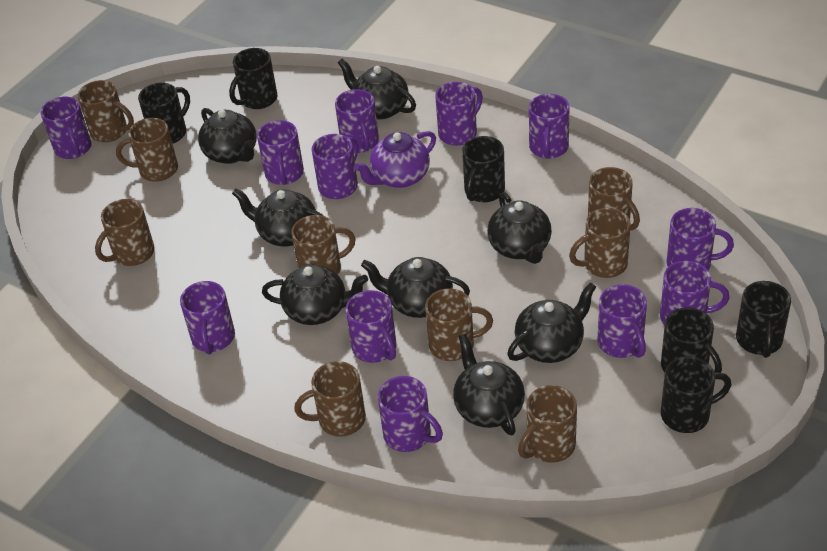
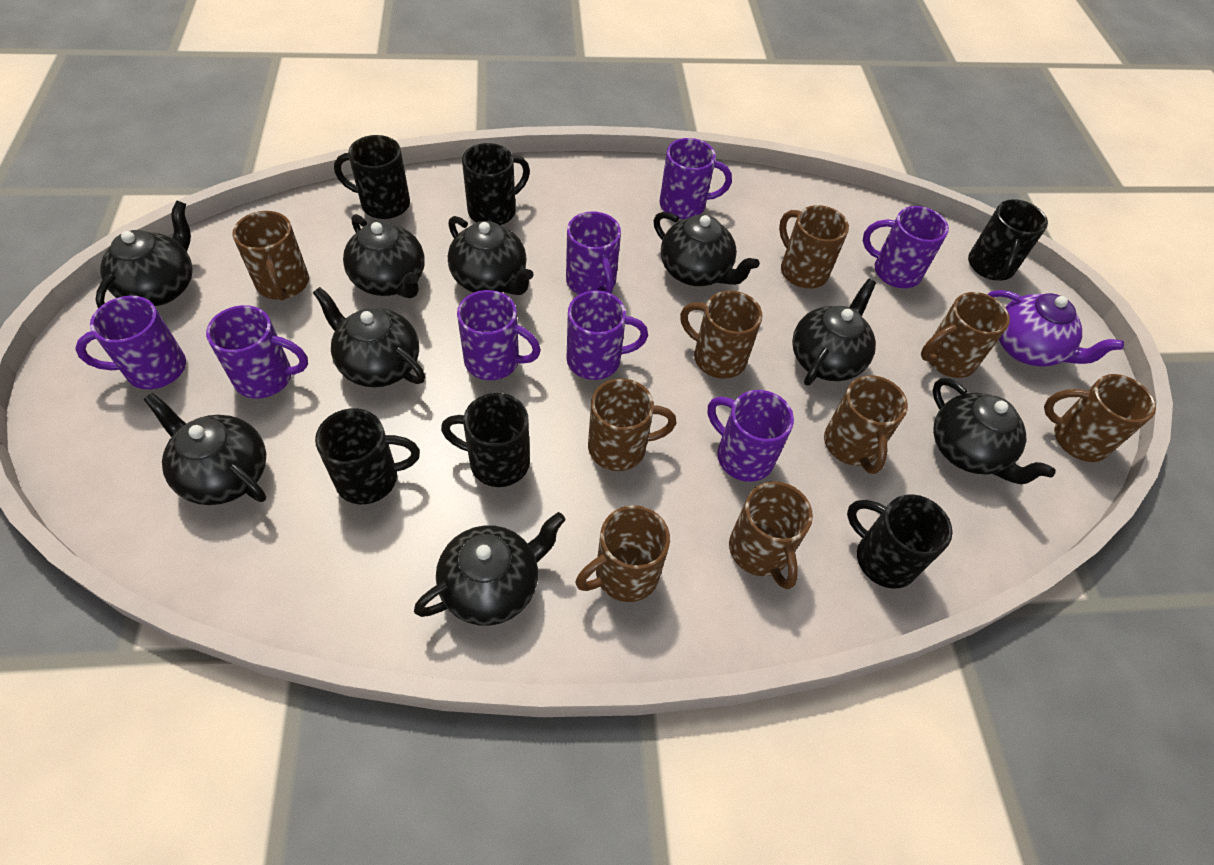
black teapot: 8 -> 9
purple mug: 12 -> 8

